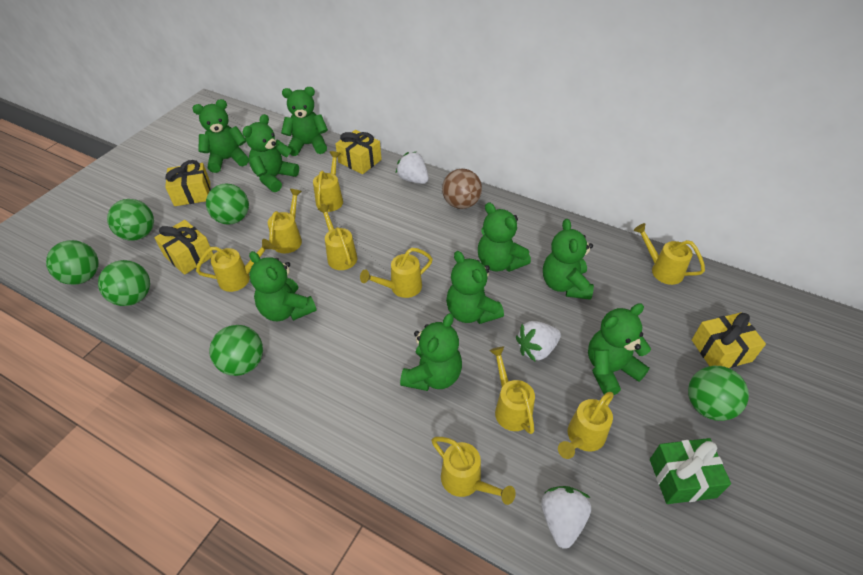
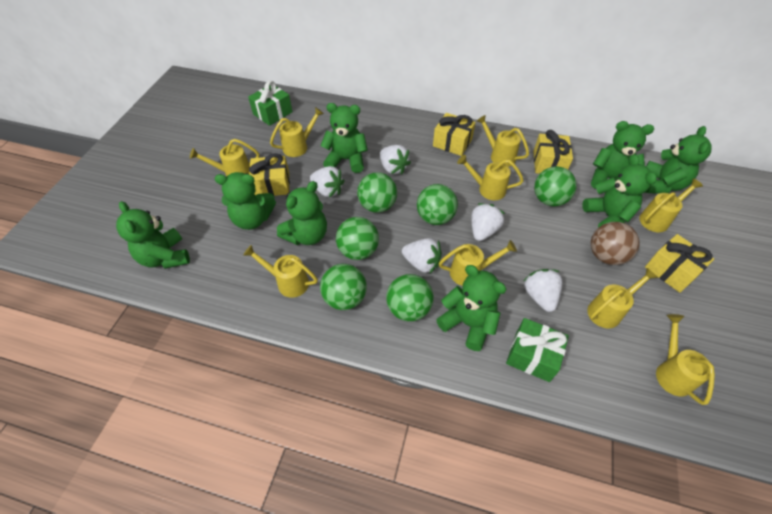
green gift: 1 -> 2
green teddy bear: 9 -> 8
white strawberry: 3 -> 5

